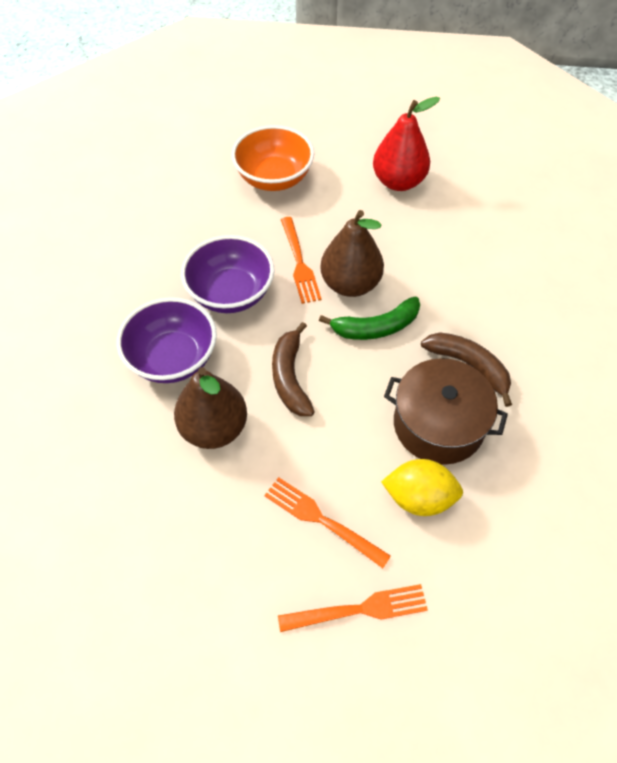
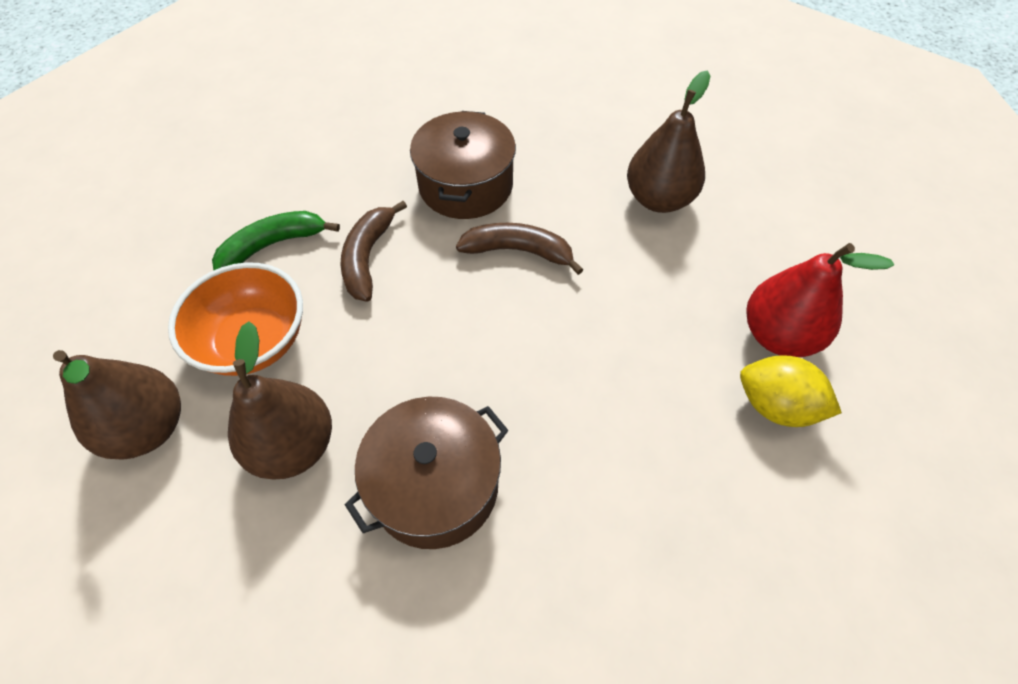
brown pear: 2 -> 3
brown pot: 1 -> 2
orange fork: 3 -> 0
purple bowl: 2 -> 0

